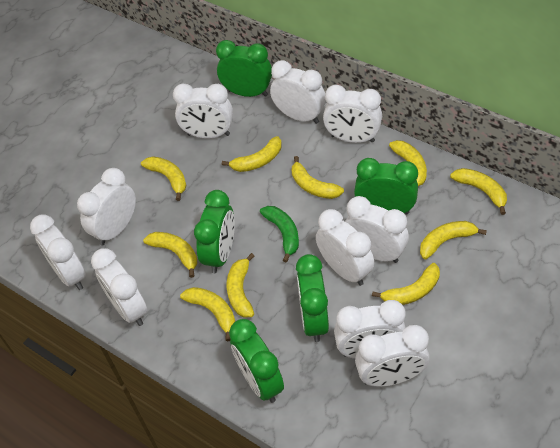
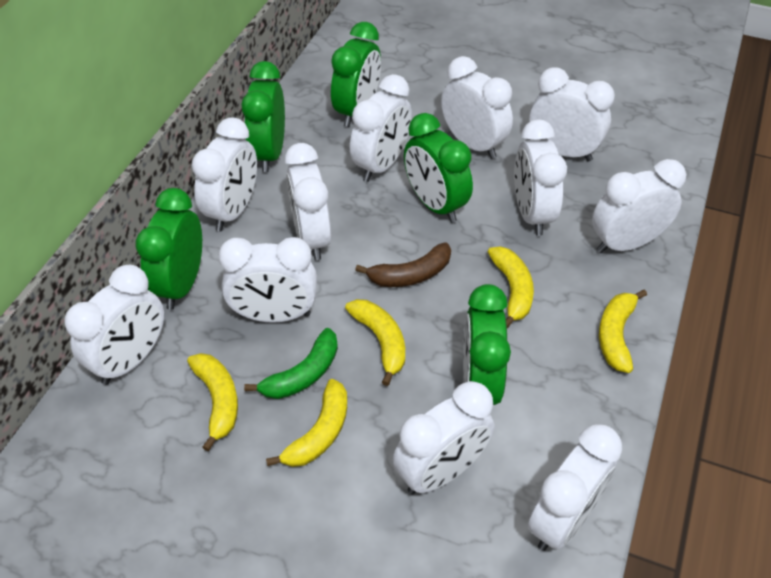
brown banana: 0 -> 1
white clock: 10 -> 11
yellow banana: 10 -> 5

